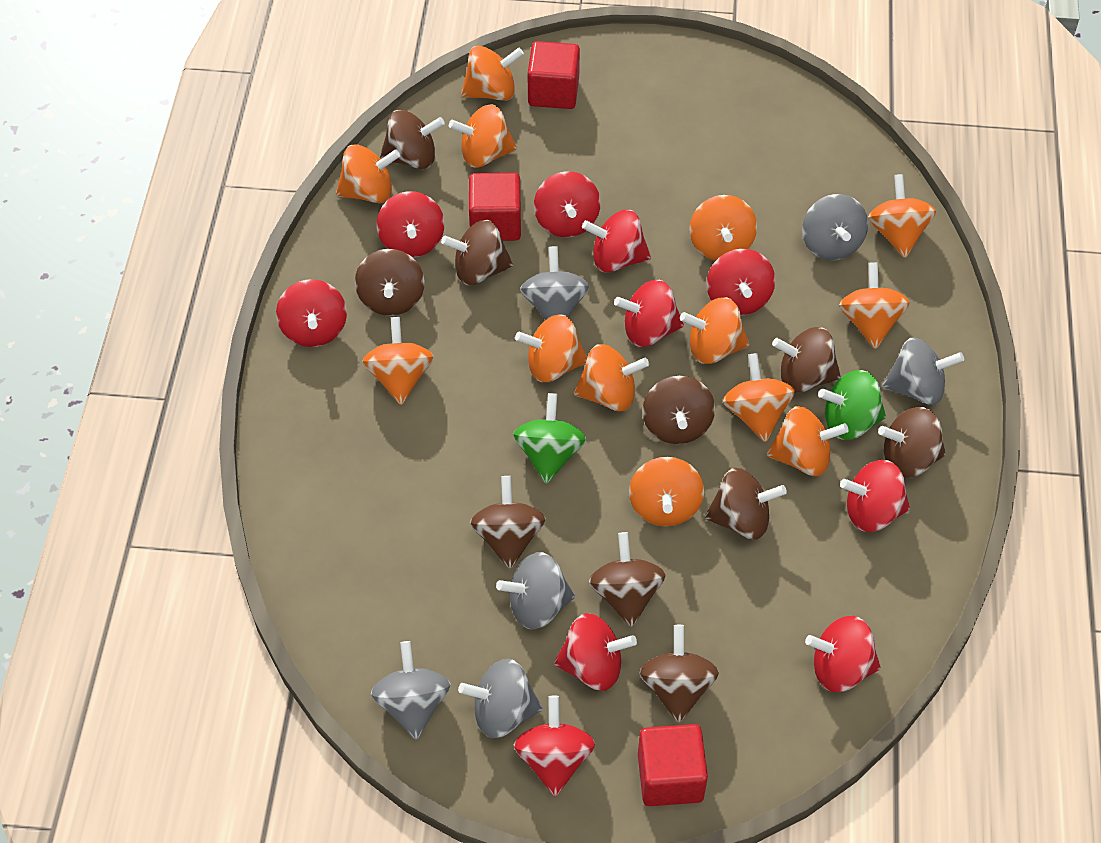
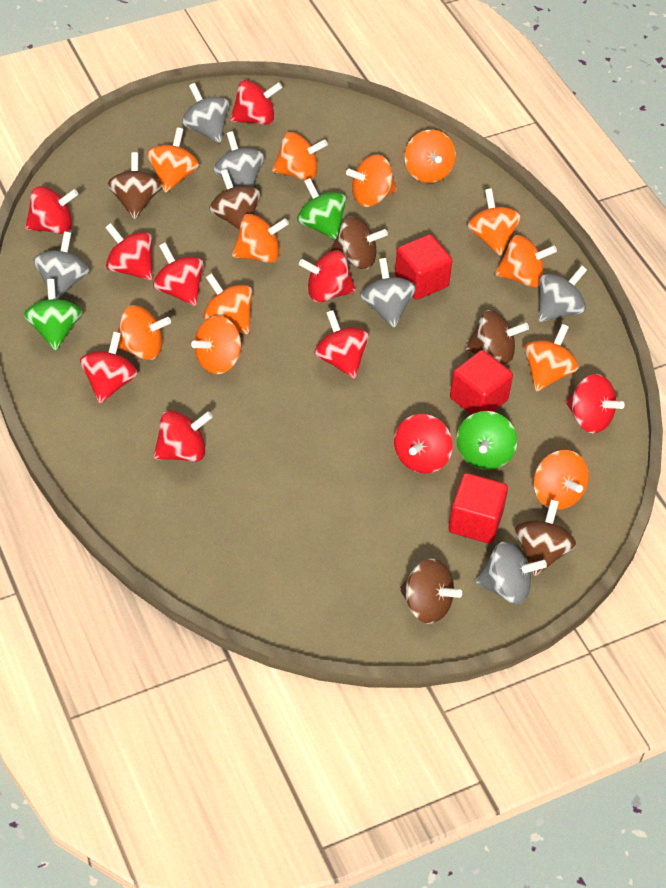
brown spinning top: 10 -> 6
green spinning top: 2 -> 3
orange spinning top: 13 -> 12

